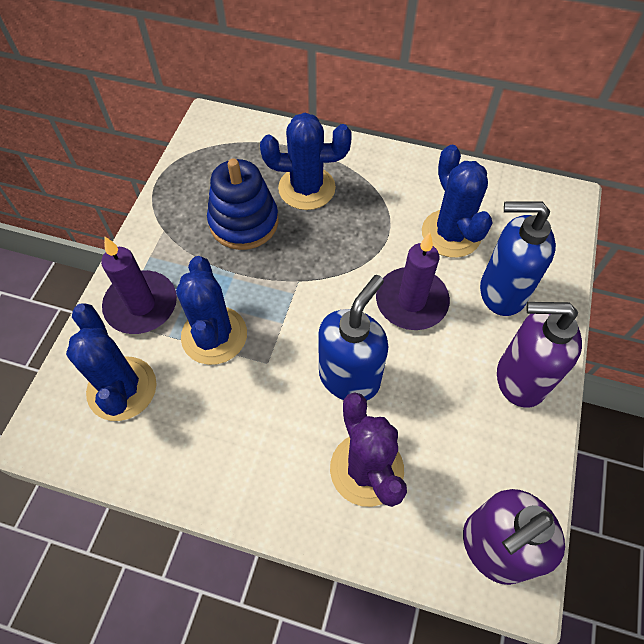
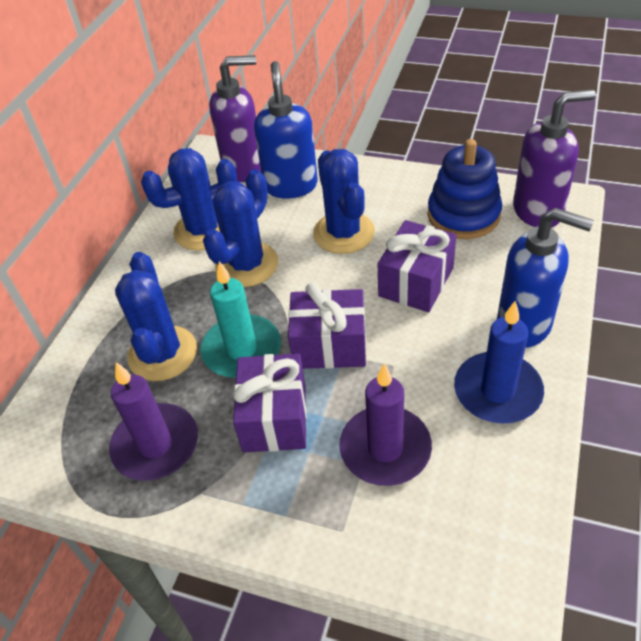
blue candle: 0 -> 1
purple cactus: 1 -> 0
purple gift: 0 -> 3
turquoise candle: 0 -> 1

